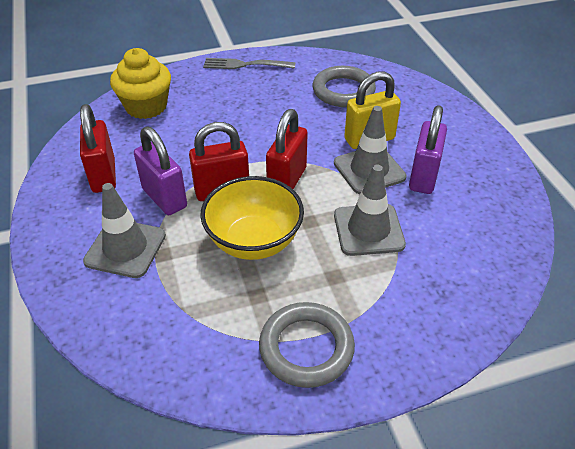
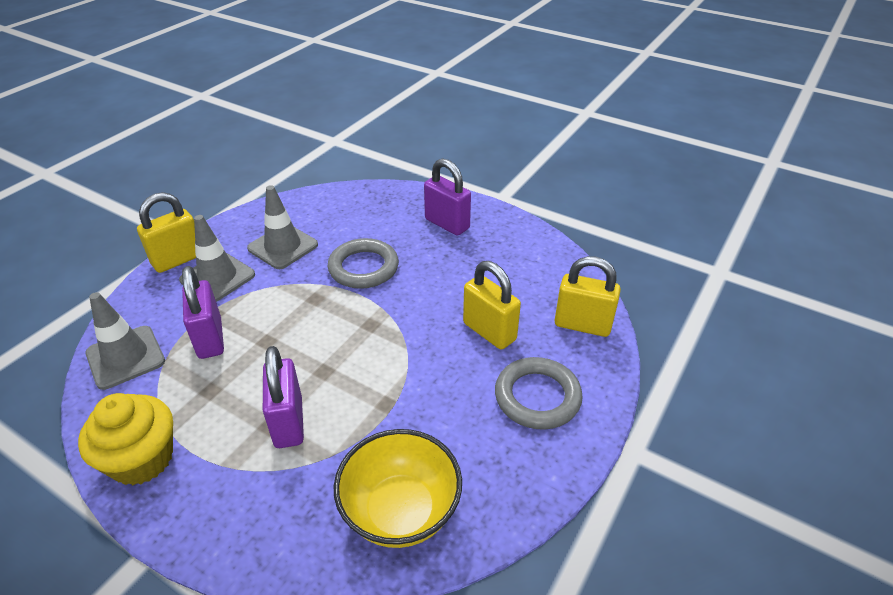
grey fork: 1 -> 0
purple padlock: 2 -> 3
red padlock: 3 -> 0
yellow padlock: 1 -> 3

